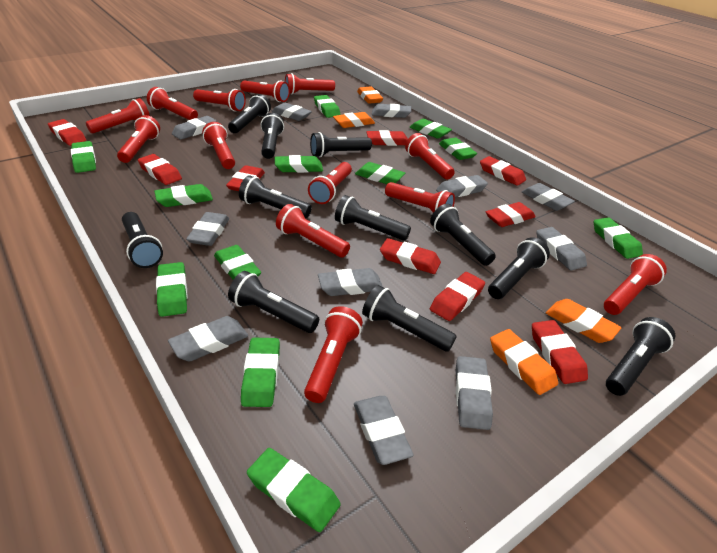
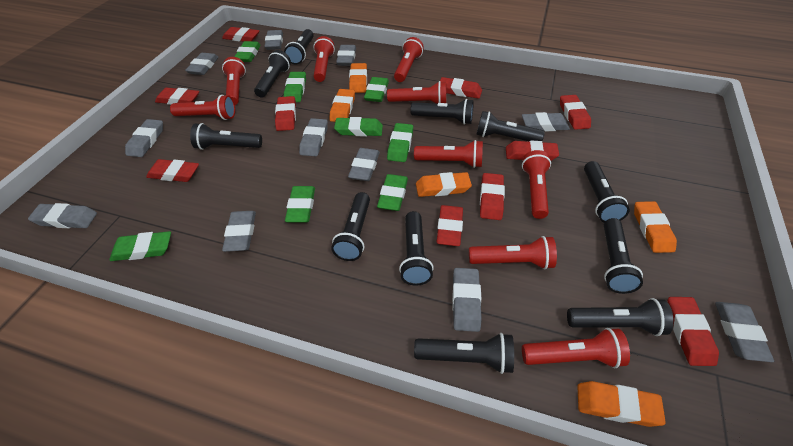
green eraser: 12 -> 8
orange eraser: 4 -> 5
red eraser: 9 -> 10
red flashlight: 13 -> 9

